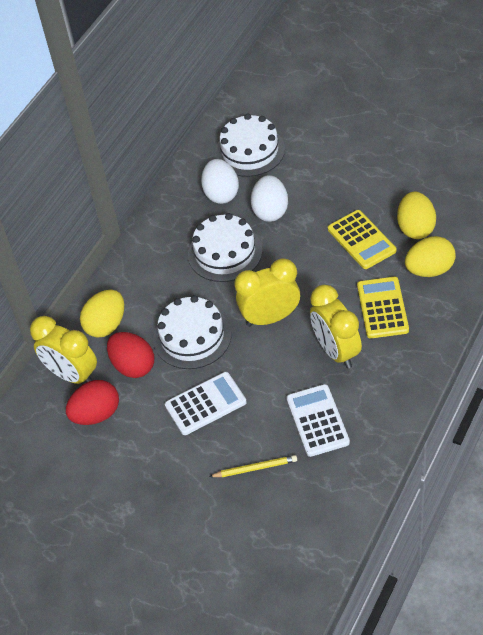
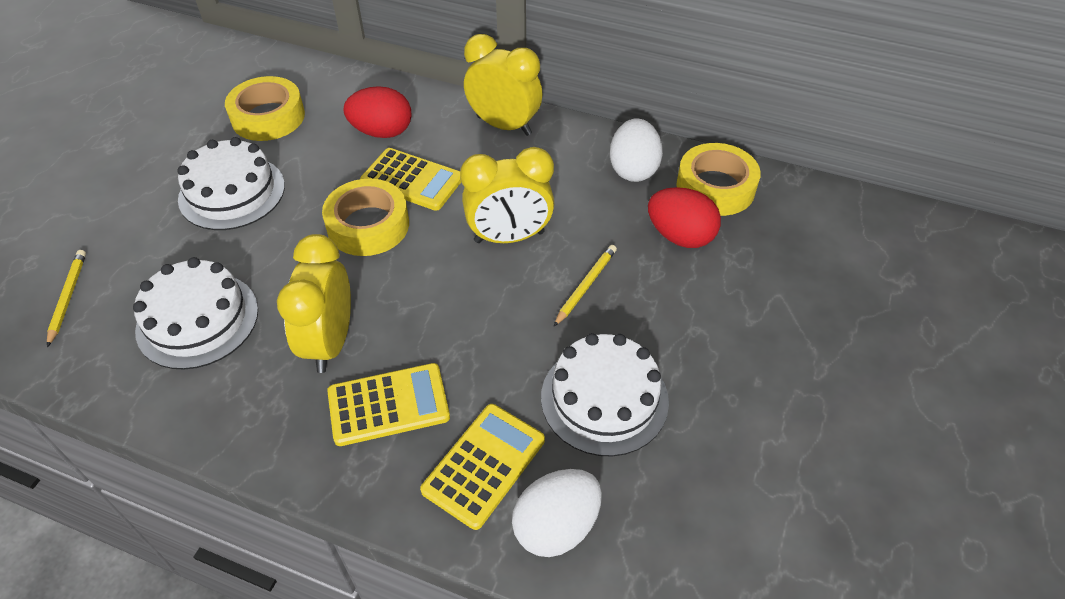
white calculator: 2 -> 0
yellow calculator: 2 -> 3
yellow egg: 3 -> 0
yellow pencil: 1 -> 2
yellow tape: 0 -> 3

